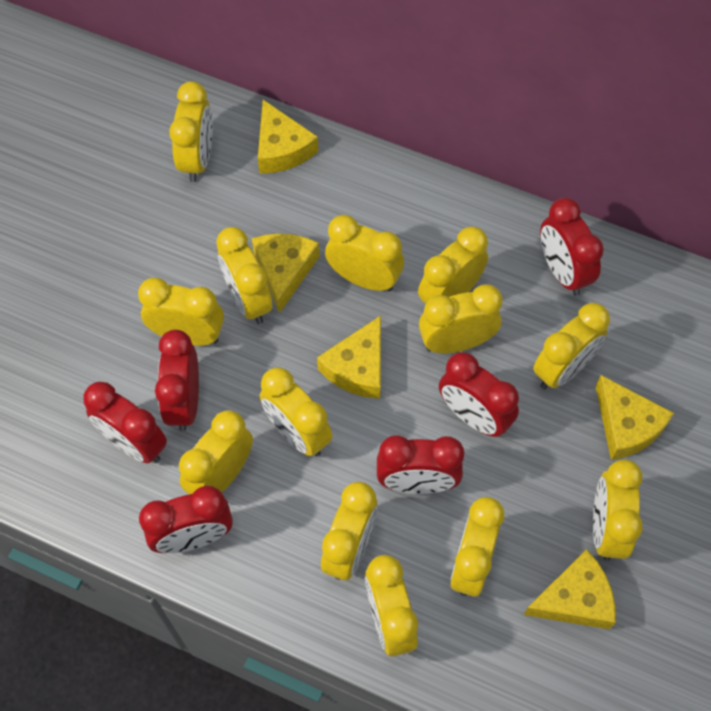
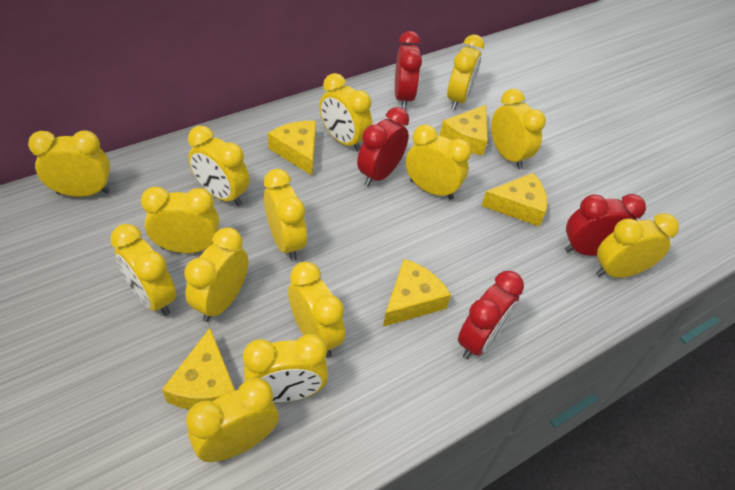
red clock: 6 -> 4
yellow clock: 13 -> 14

